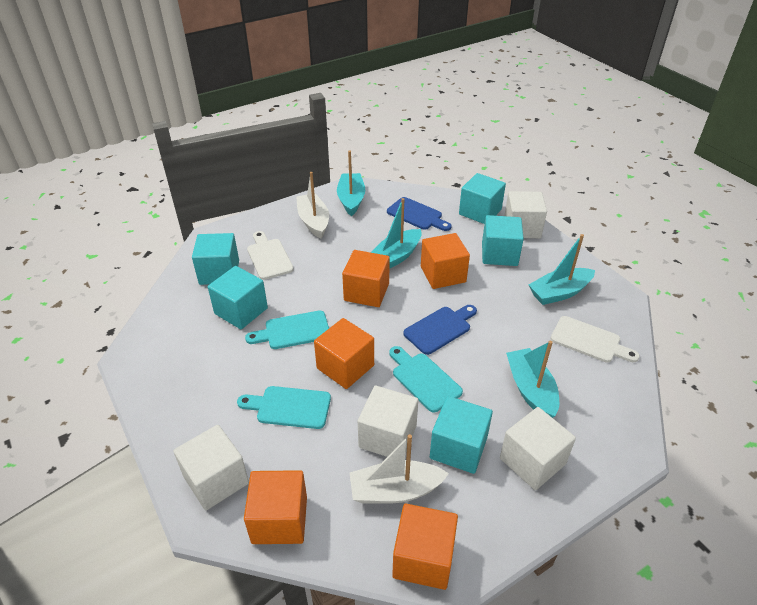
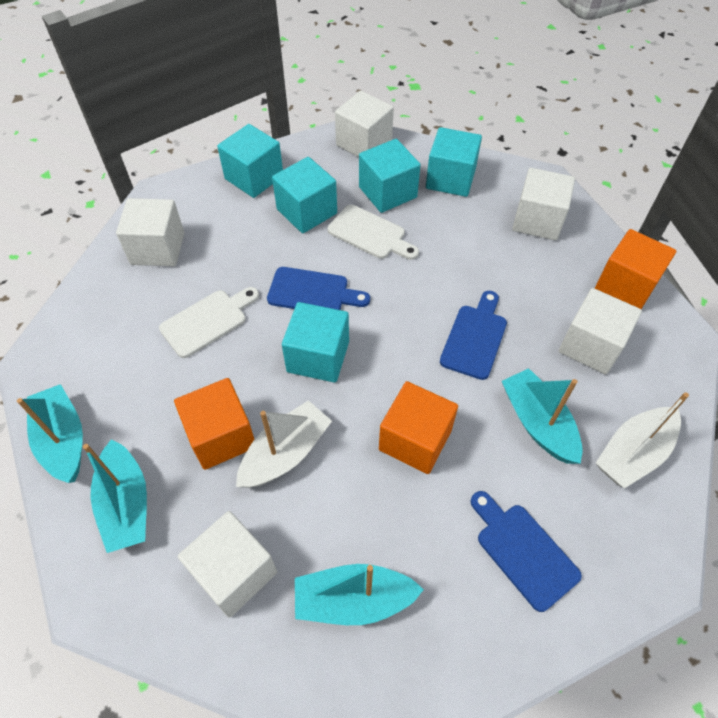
blue cutting board: 2 -> 3
orange cube: 5 -> 3
turquoise cutting board: 3 -> 0
white cube: 4 -> 5

